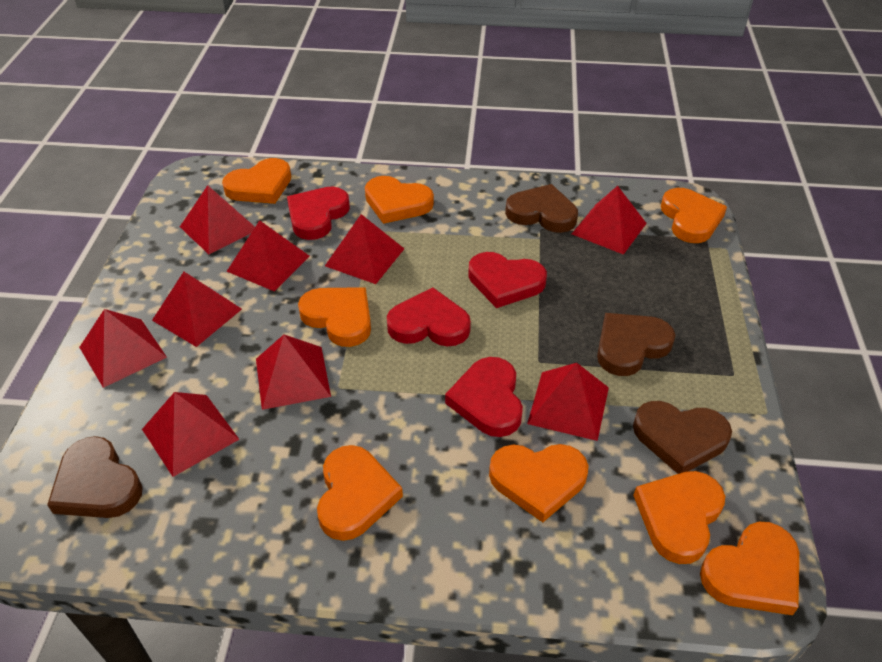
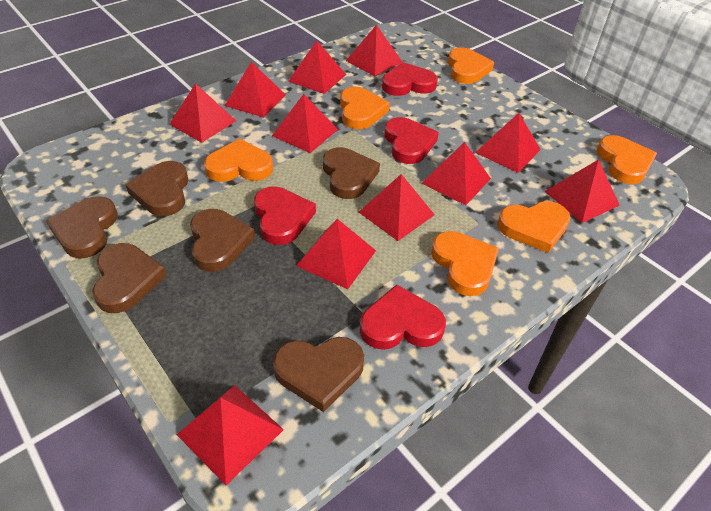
brown heart: 4 -> 6
orange heart: 8 -> 6
red pyramid: 9 -> 11

